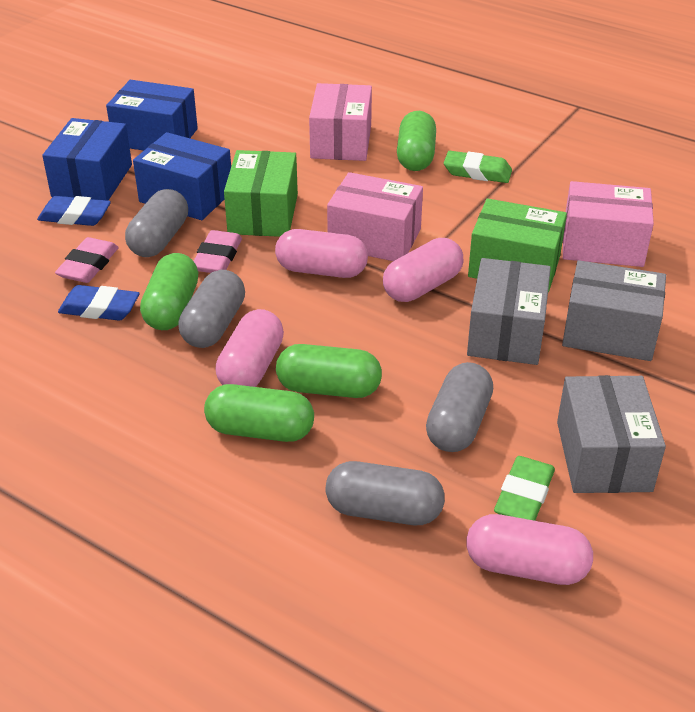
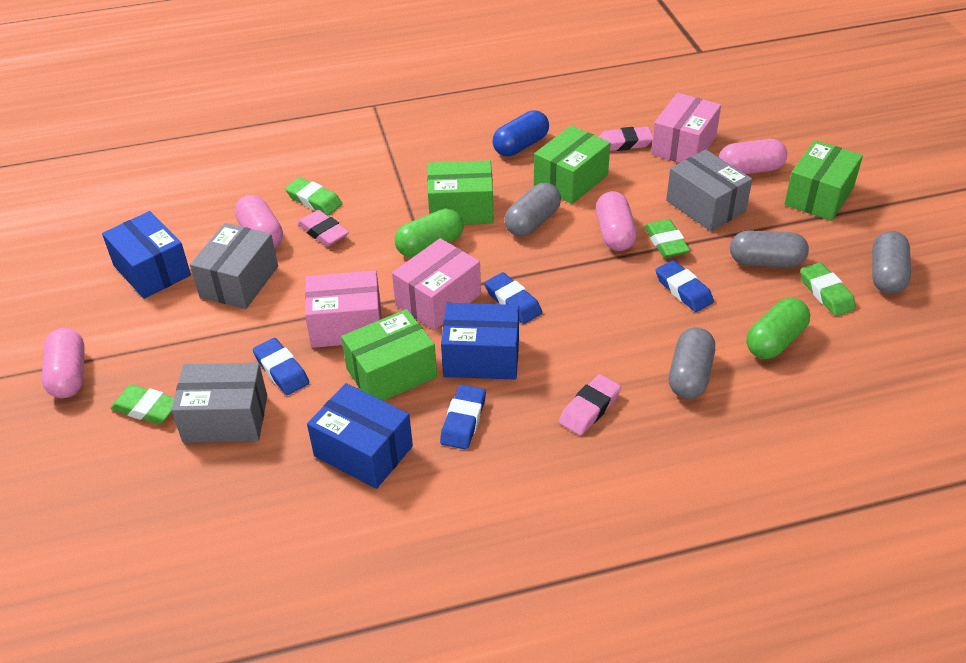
blue capsule: 0 -> 1
blue eraser: 2 -> 4
green box: 2 -> 4
green capsule: 4 -> 2
green eraser: 2 -> 4
pink eraser: 2 -> 3

